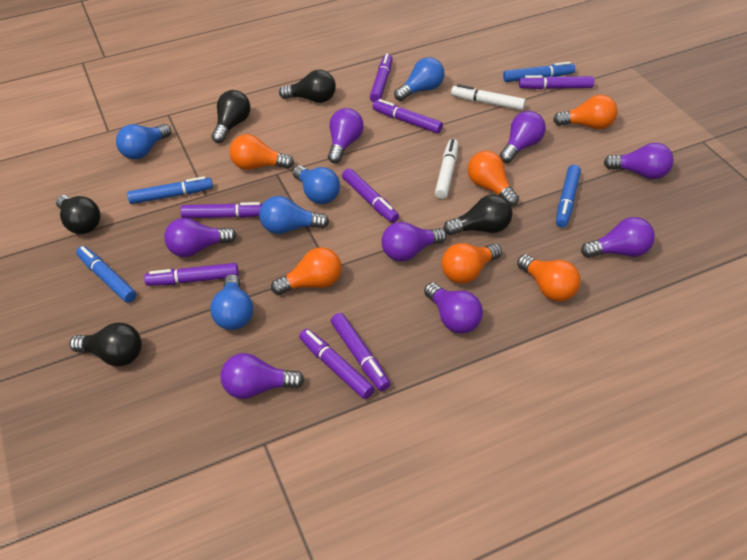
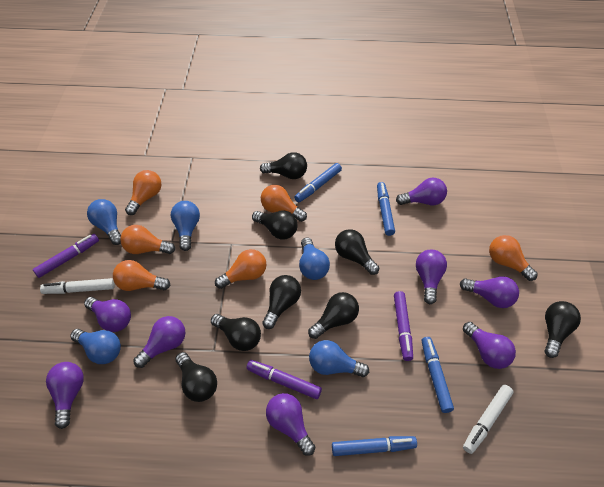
black light bulb: 5 -> 8
purple marker: 8 -> 3

